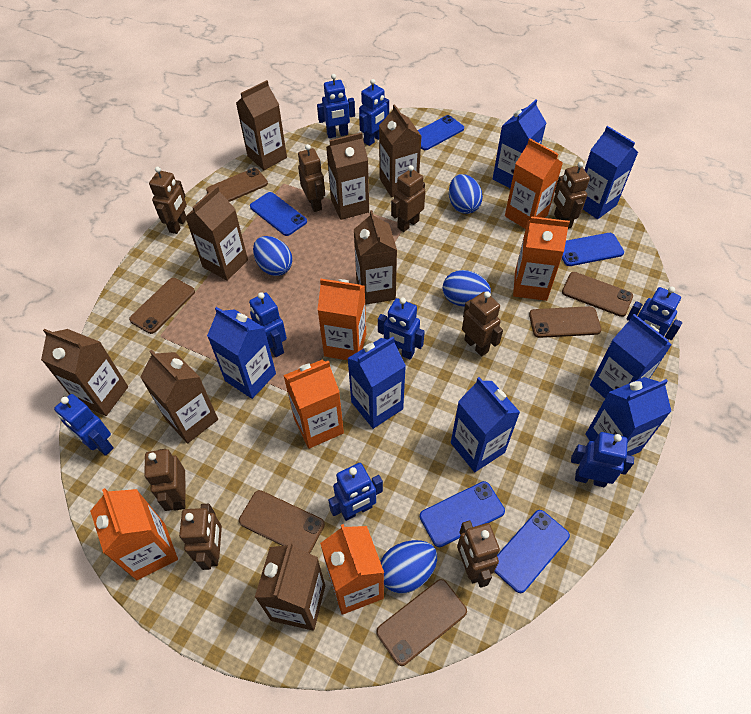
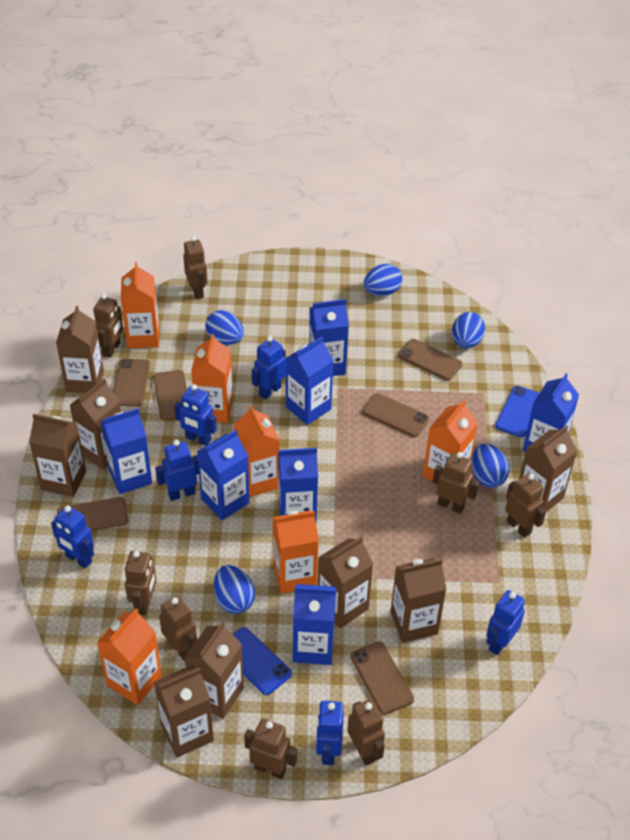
blue egg: 4 -> 5
blue phone: 5 -> 2
blue robot: 8 -> 6

